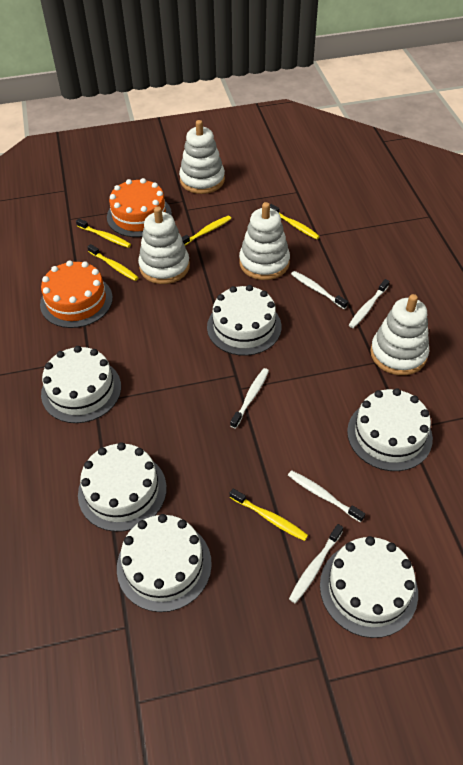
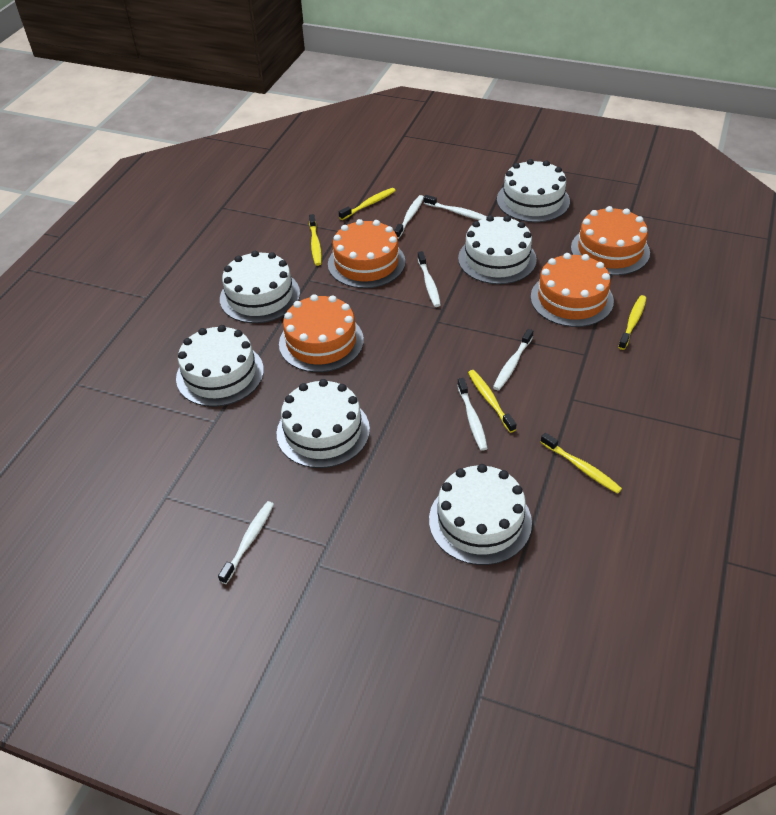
orange cake: 2 -> 4
white stacking toy: 4 -> 0
white toothbrush: 5 -> 6

